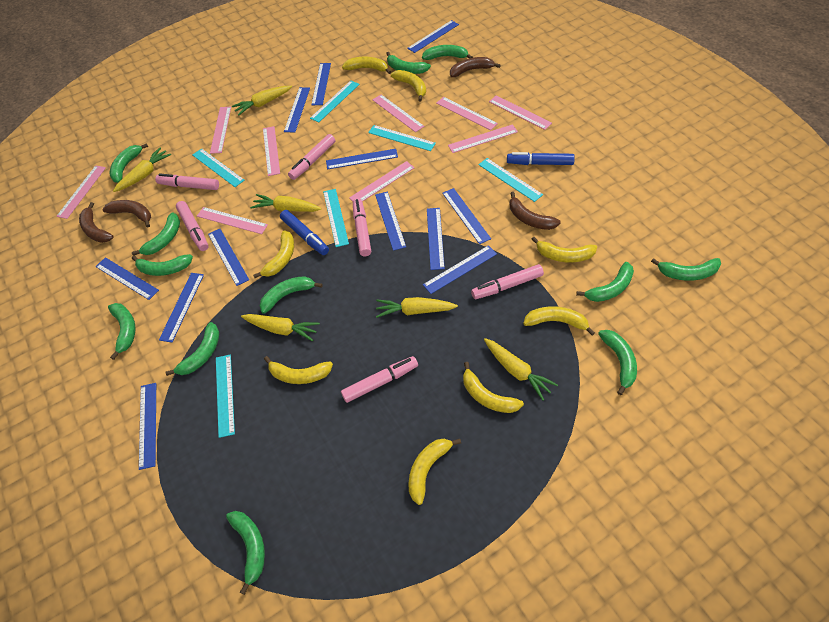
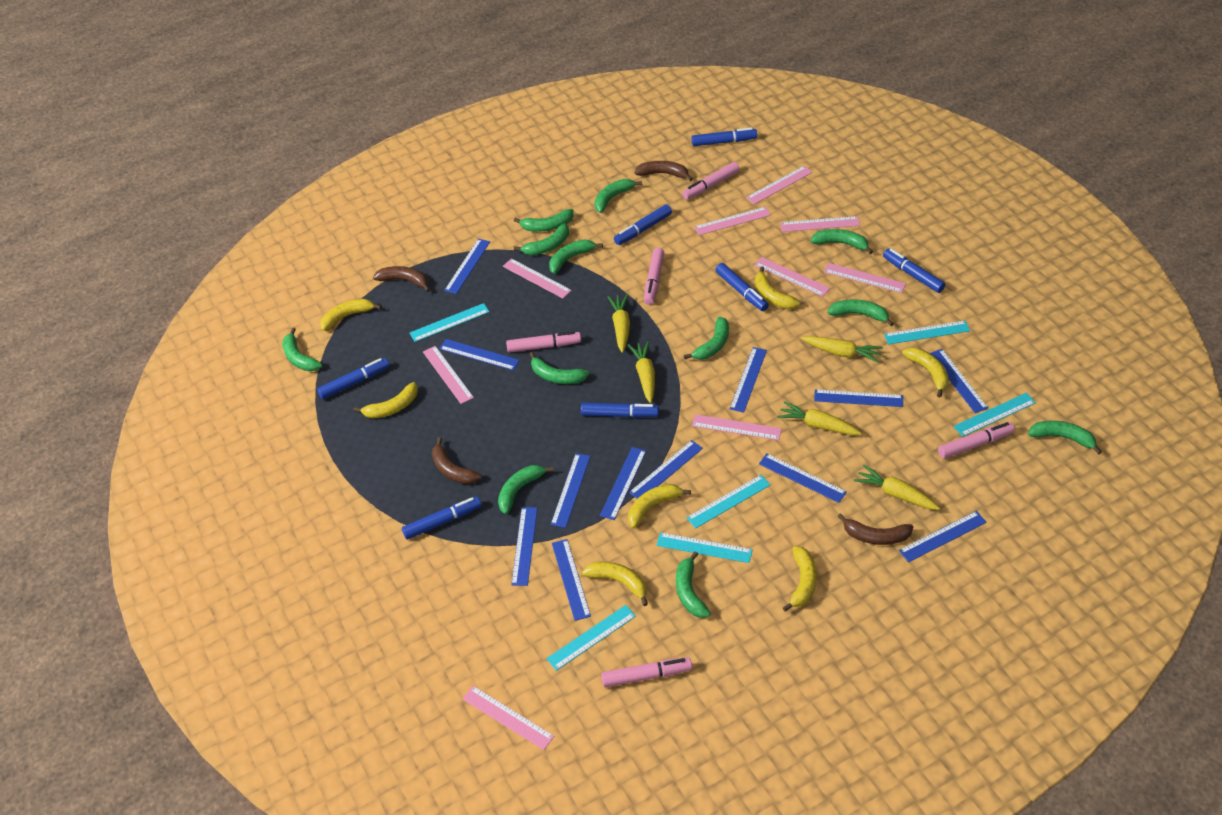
blue marker: 2 -> 7
pink marker: 6 -> 5
yellow banana: 8 -> 7
yellow carrot: 6 -> 5

